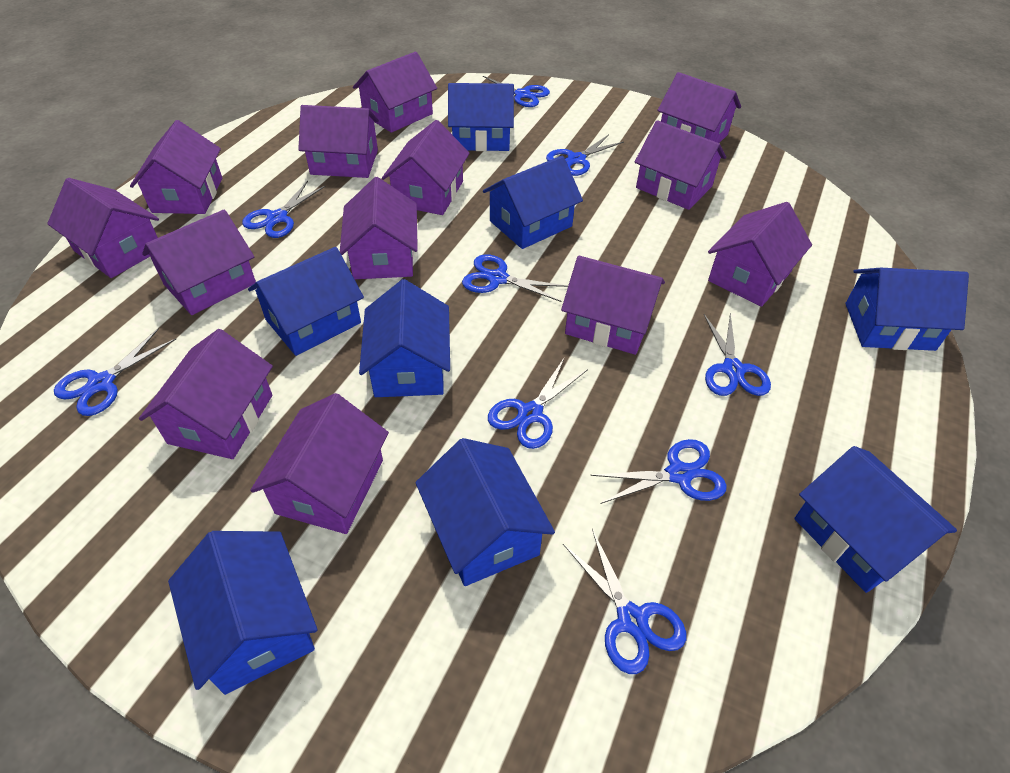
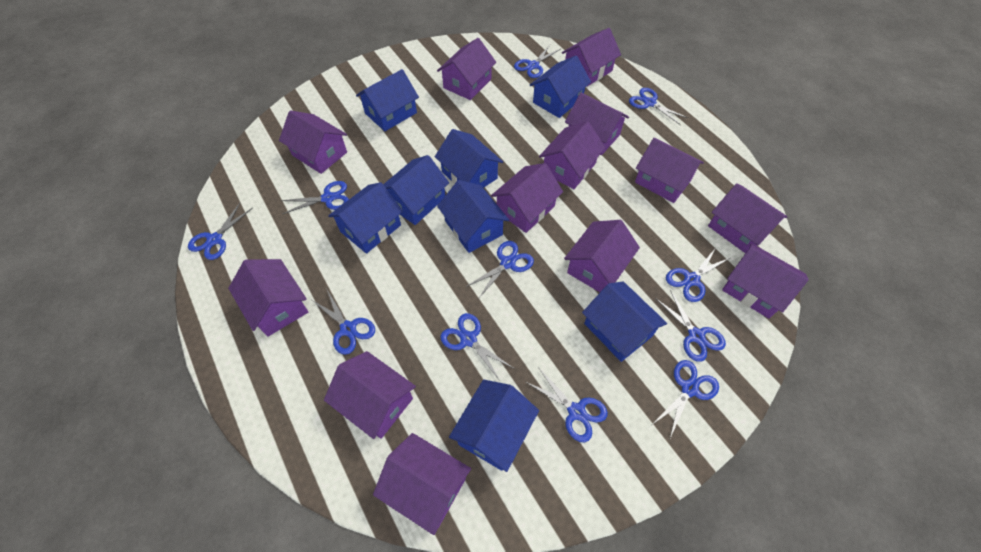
blue scissors: 9 -> 11

